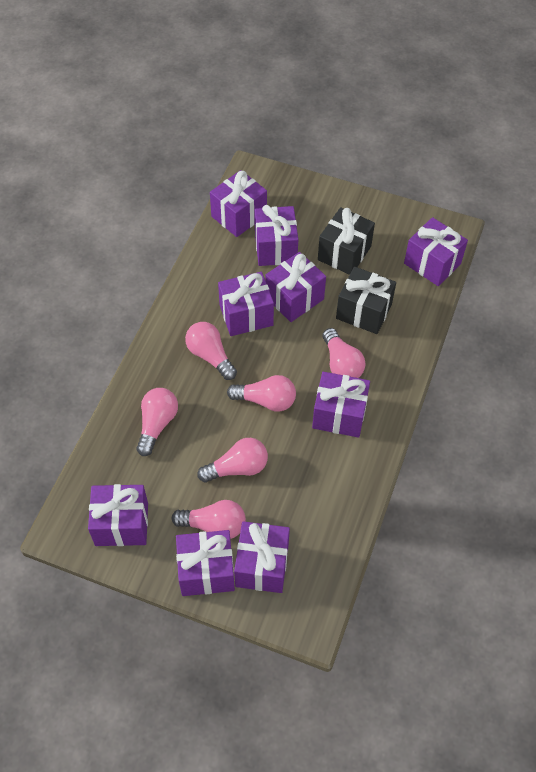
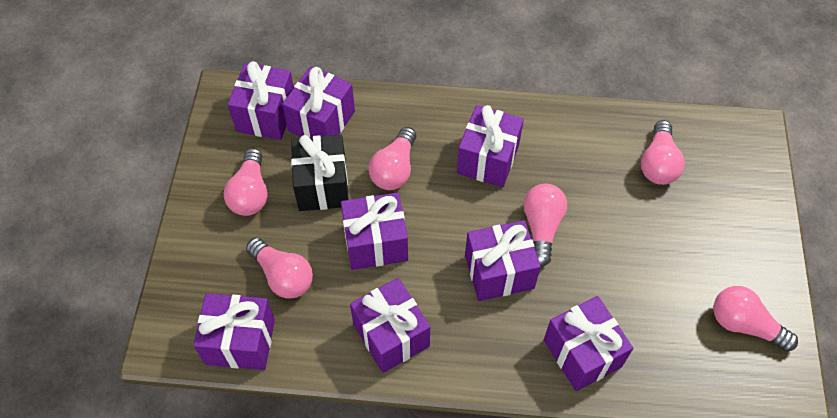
black gift: 2 -> 1
purple gift: 9 -> 8

